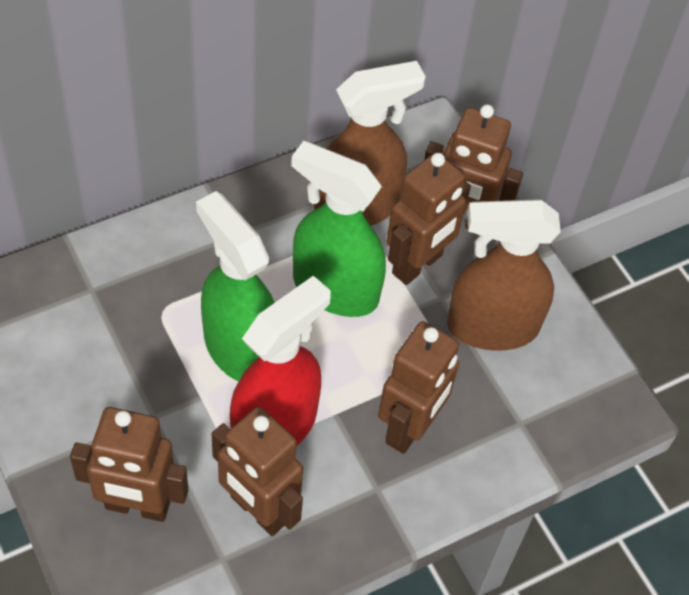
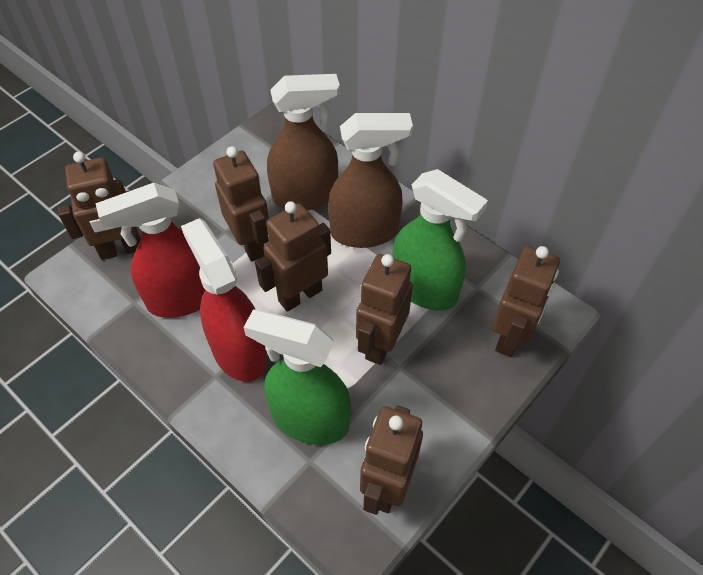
brown robot: 5 -> 6
red spray bottle: 1 -> 2

